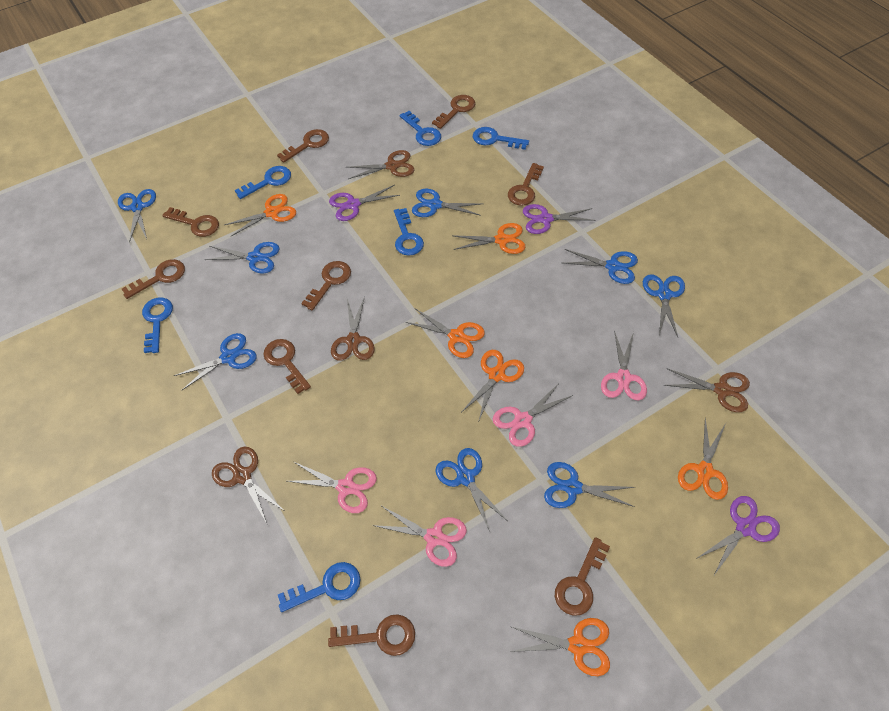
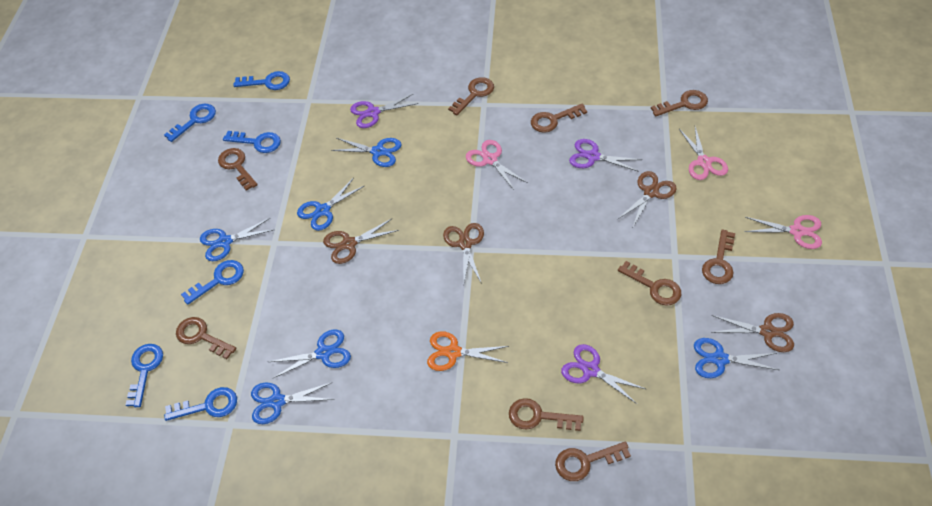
blue scissors: 8 -> 6
orange scissors: 6 -> 1
pink scissors: 4 -> 3

